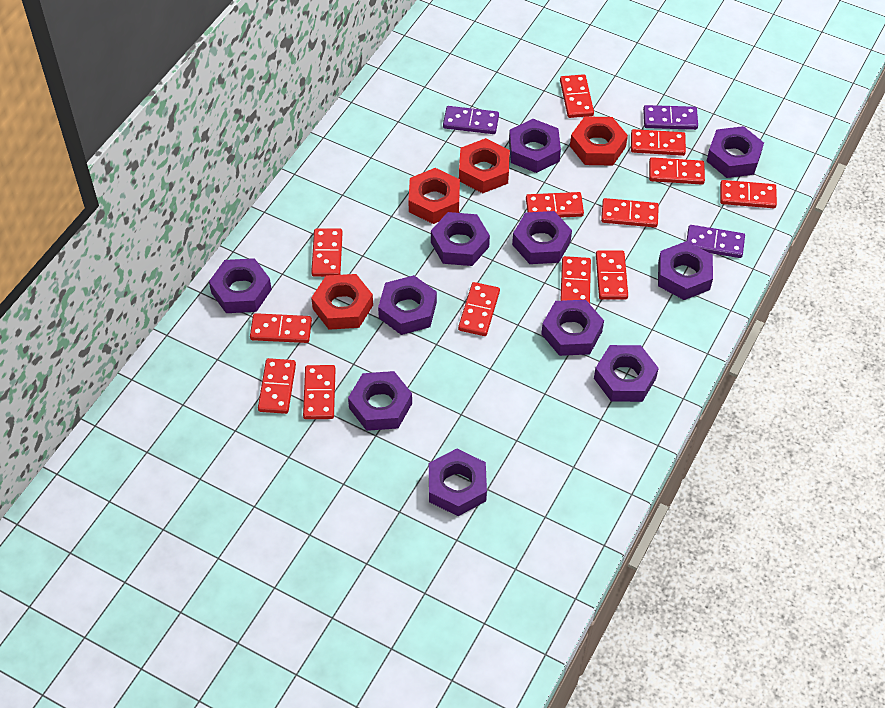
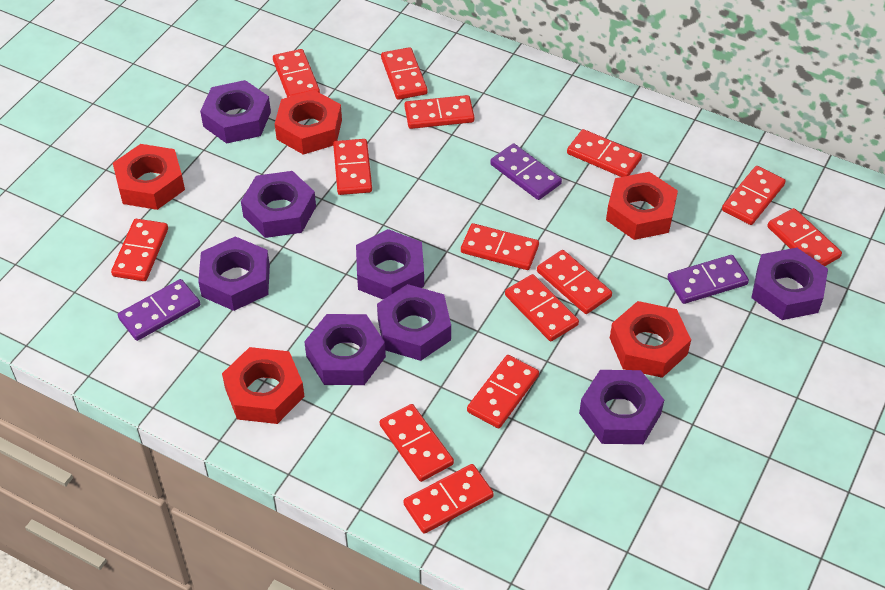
purple nut: 11 -> 8
red domino: 13 -> 14
red nut: 4 -> 5

